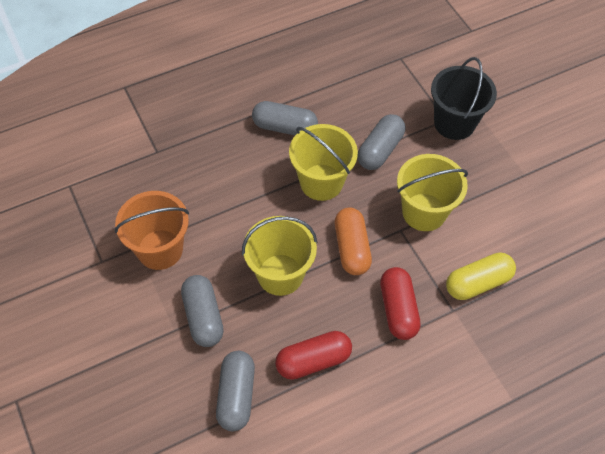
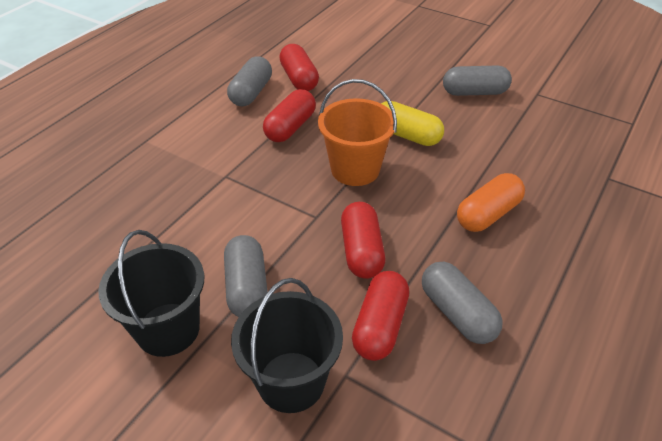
black bucket: 1 -> 2
red capsule: 2 -> 4
yellow bucket: 3 -> 0

